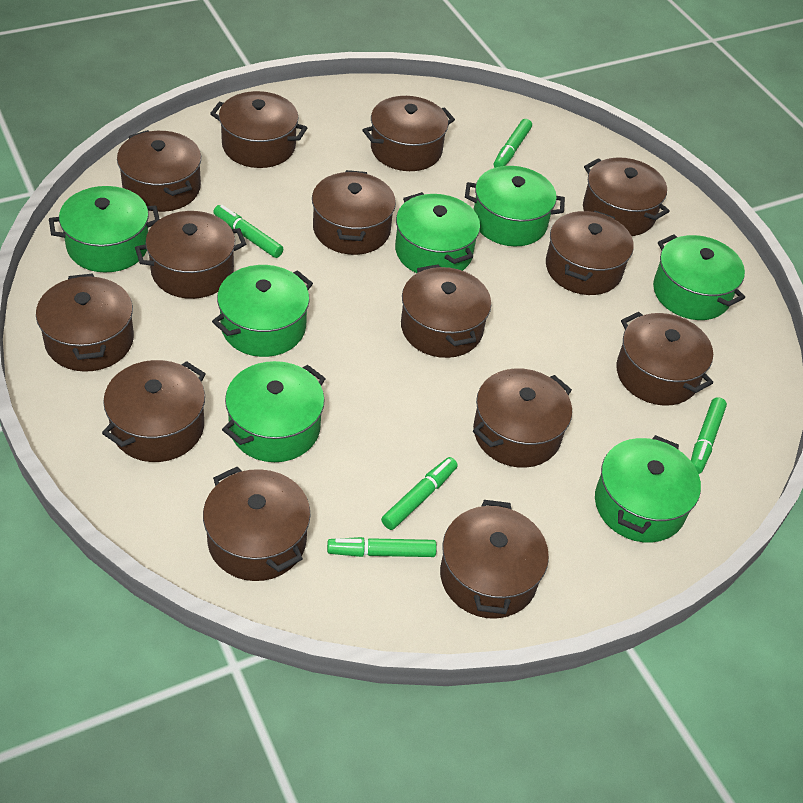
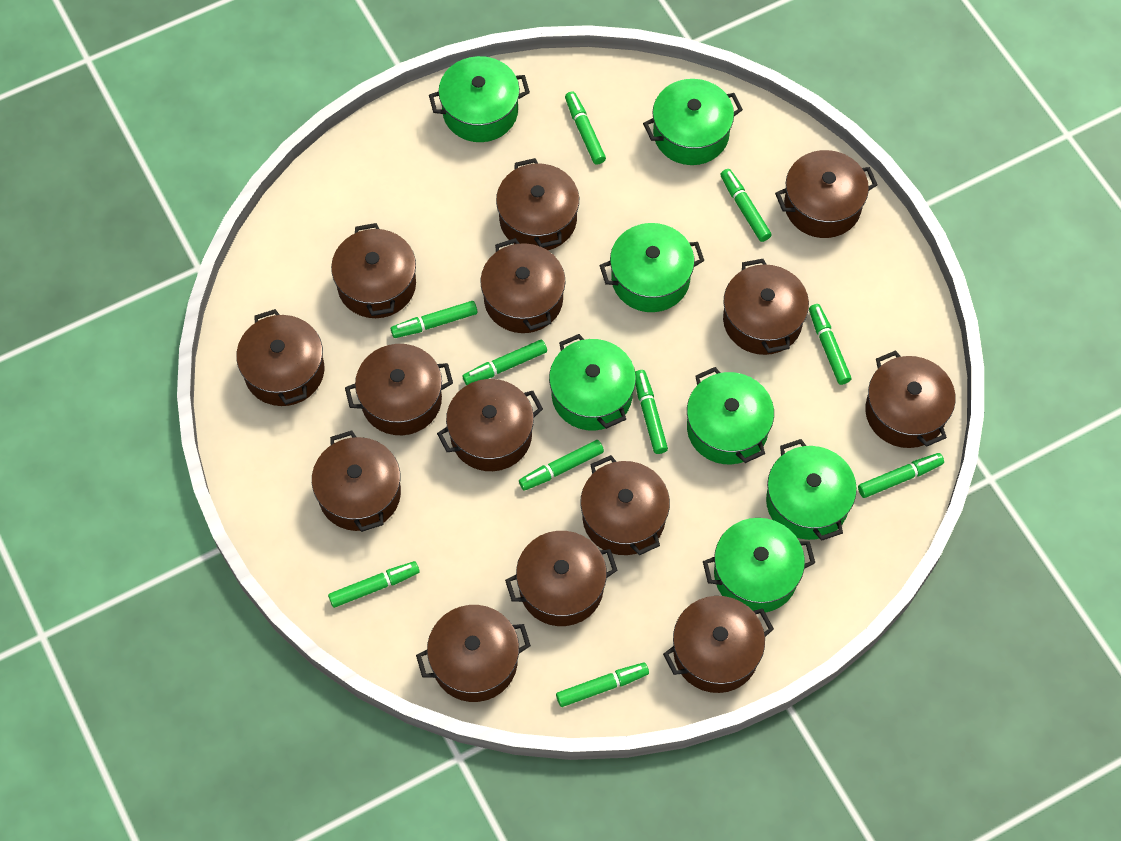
green marker: 5 -> 10

